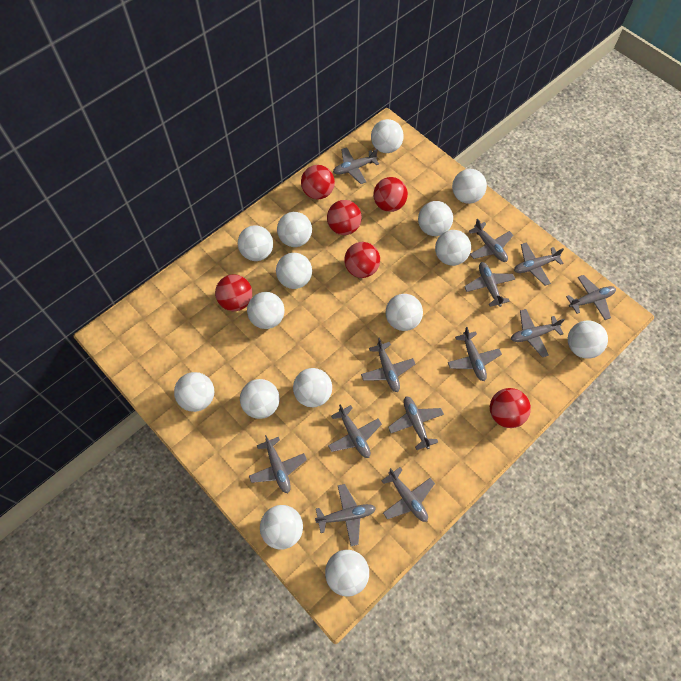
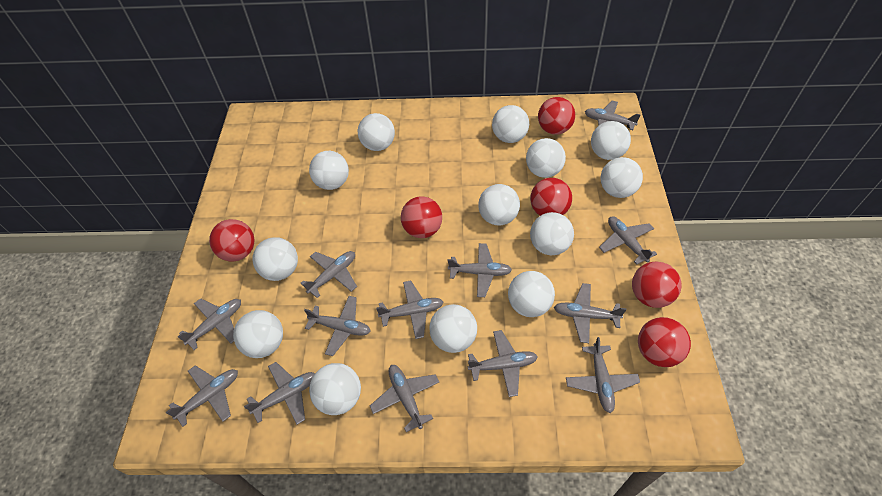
white ball: 15 -> 13

